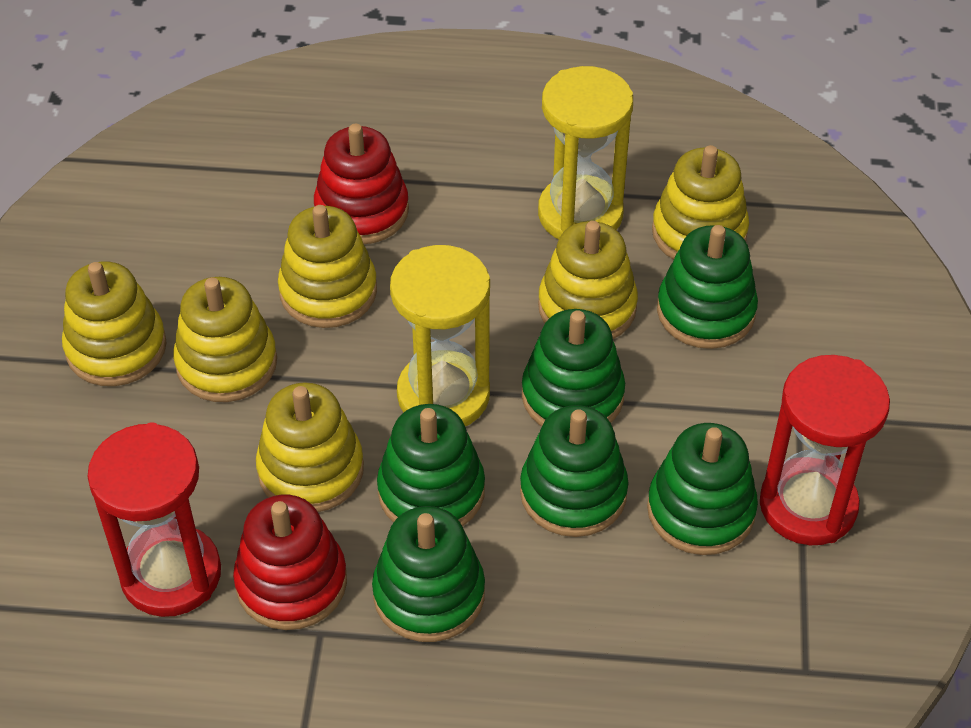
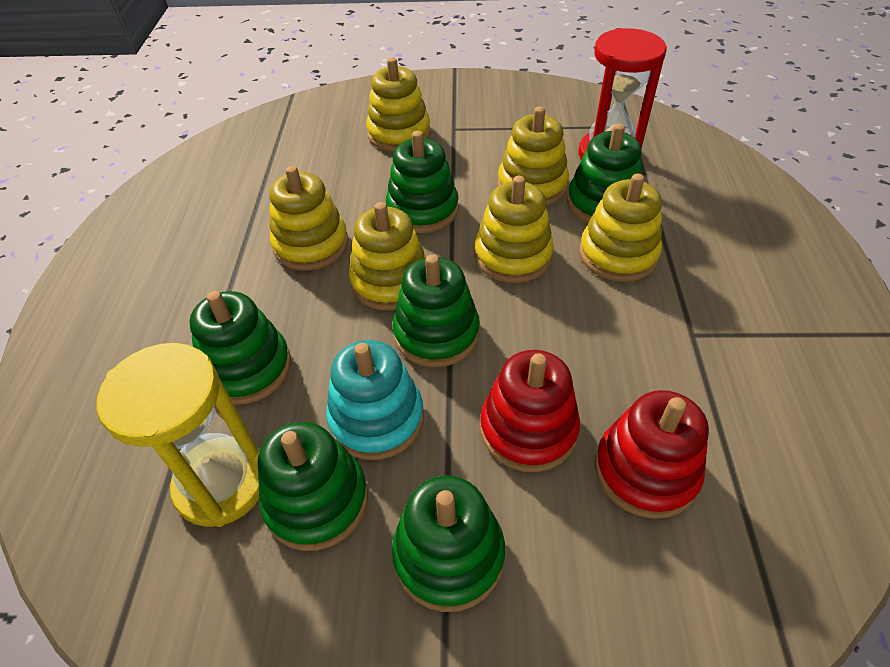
red hourglass: 2 -> 1
turquoise stacking toy: 0 -> 1
yellow hourglass: 2 -> 1

